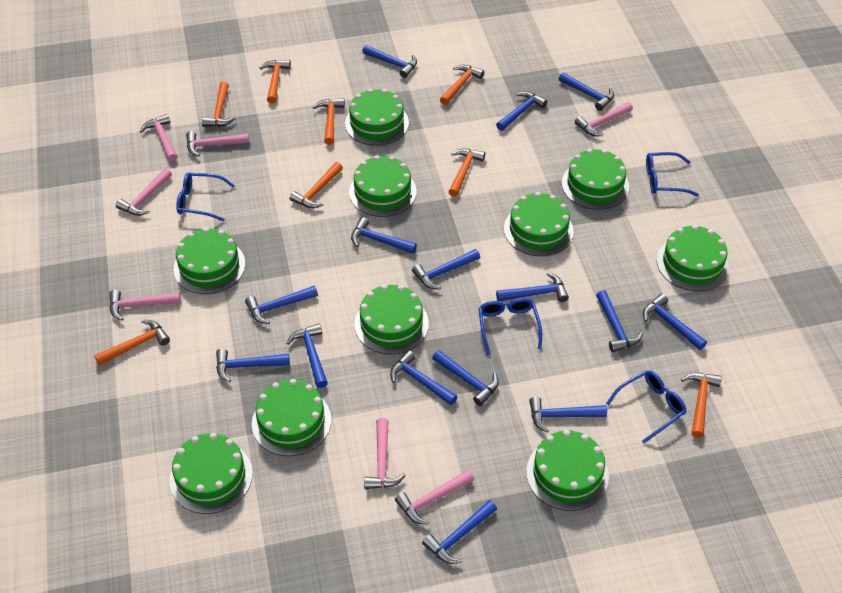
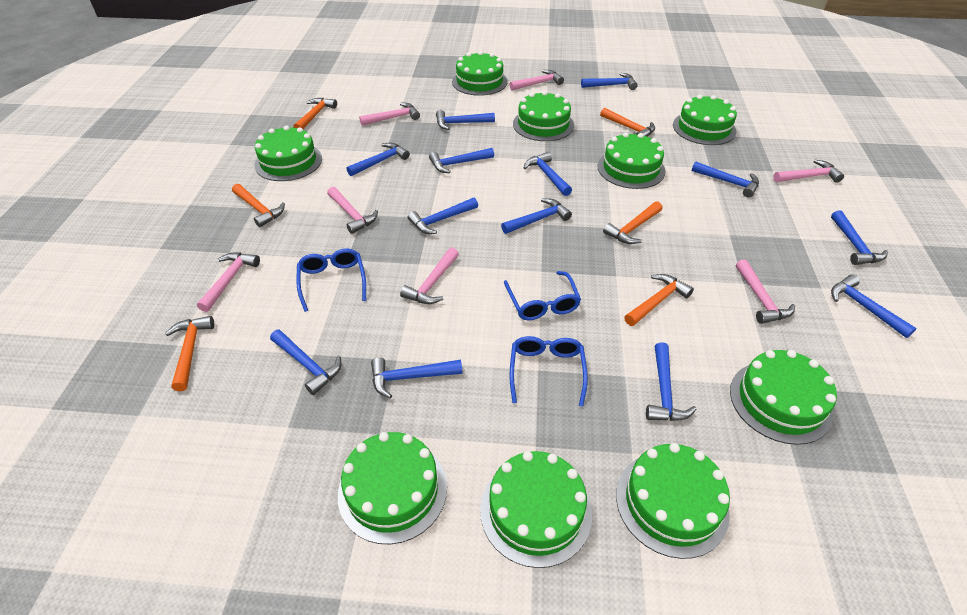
blue glasses: 4 -> 3
blue hammer: 15 -> 13
green cake: 10 -> 9
orange hammer: 8 -> 6

